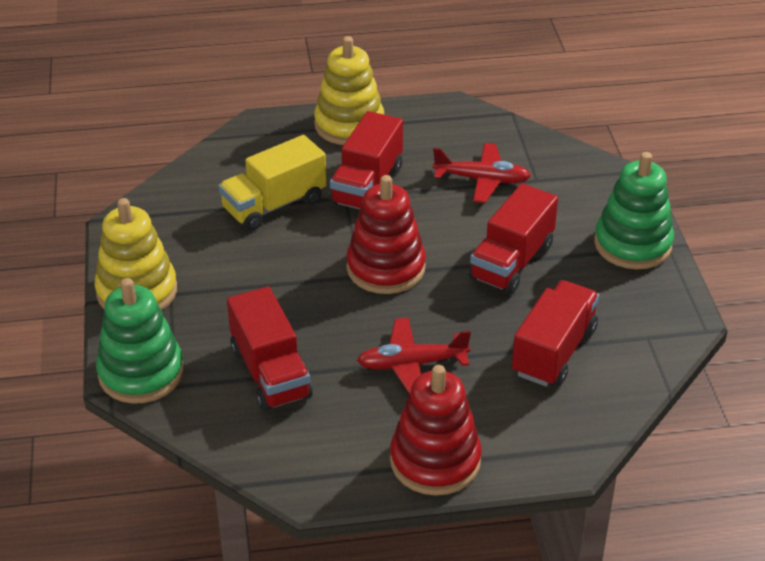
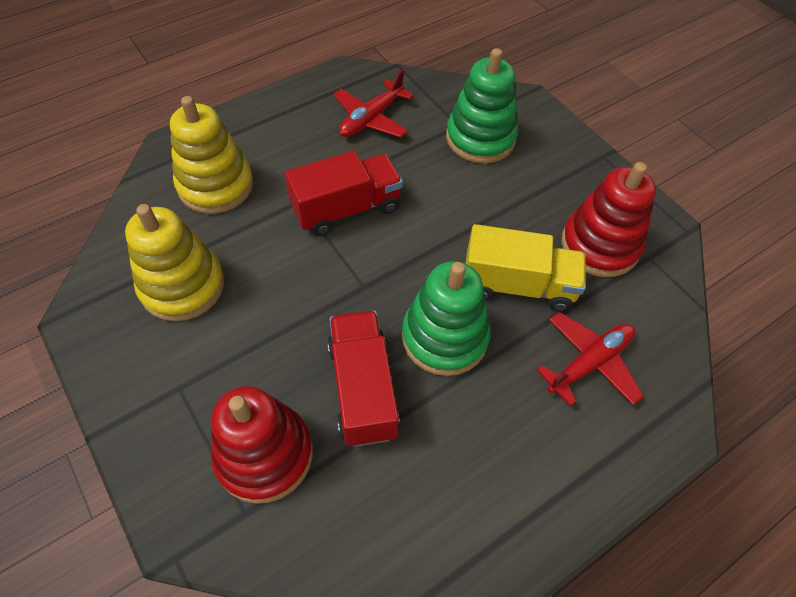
red truck: 4 -> 2

